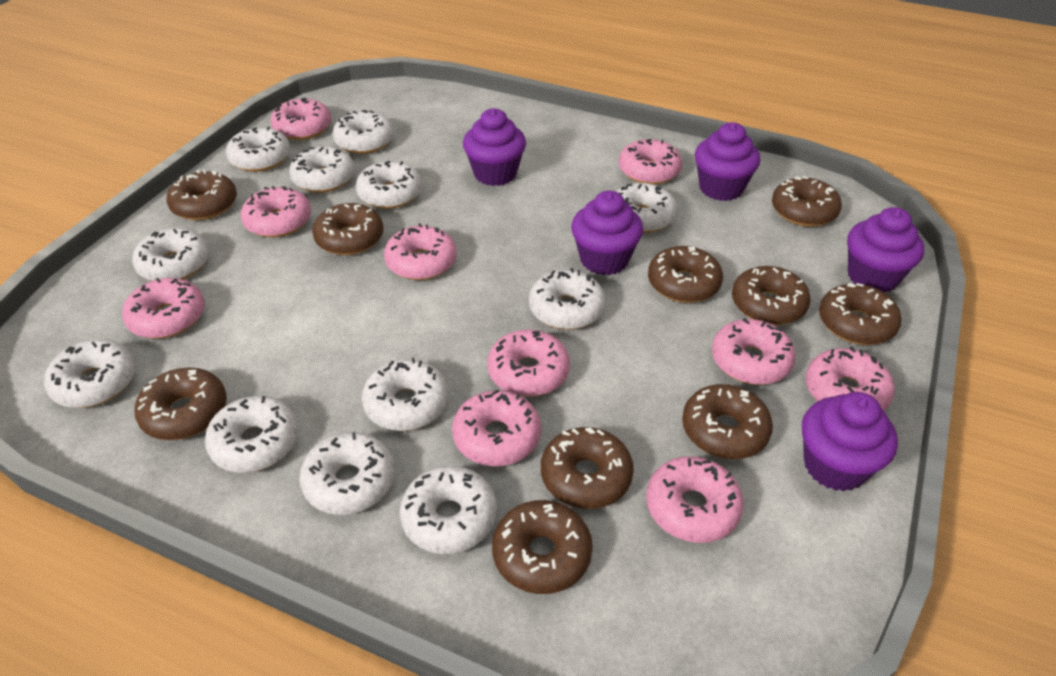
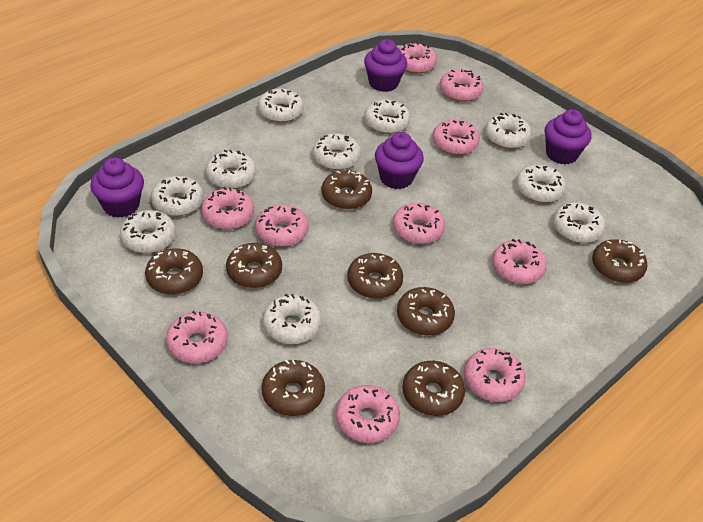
brown donut: 10 -> 8
purple cupcake: 5 -> 4
white donut: 12 -> 10

